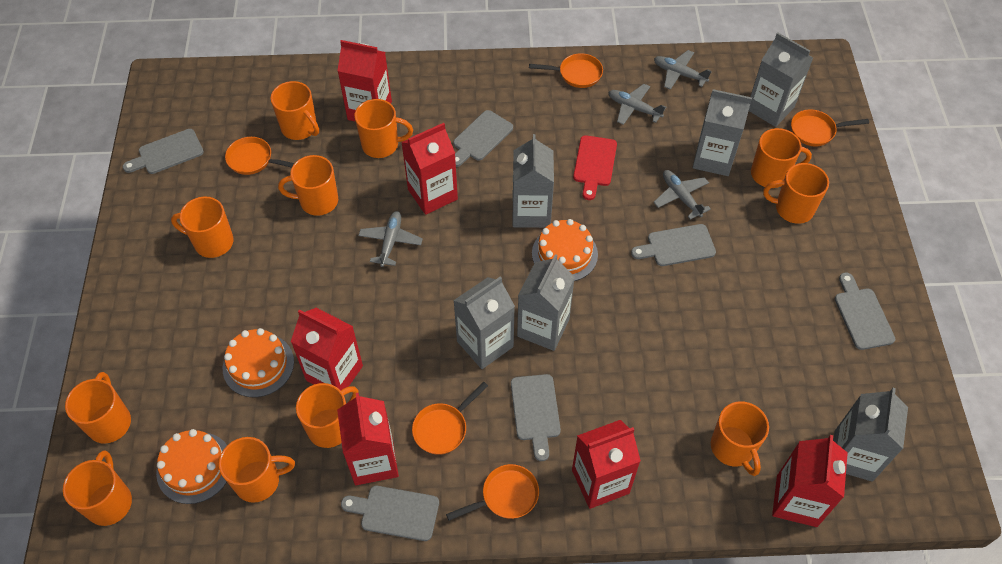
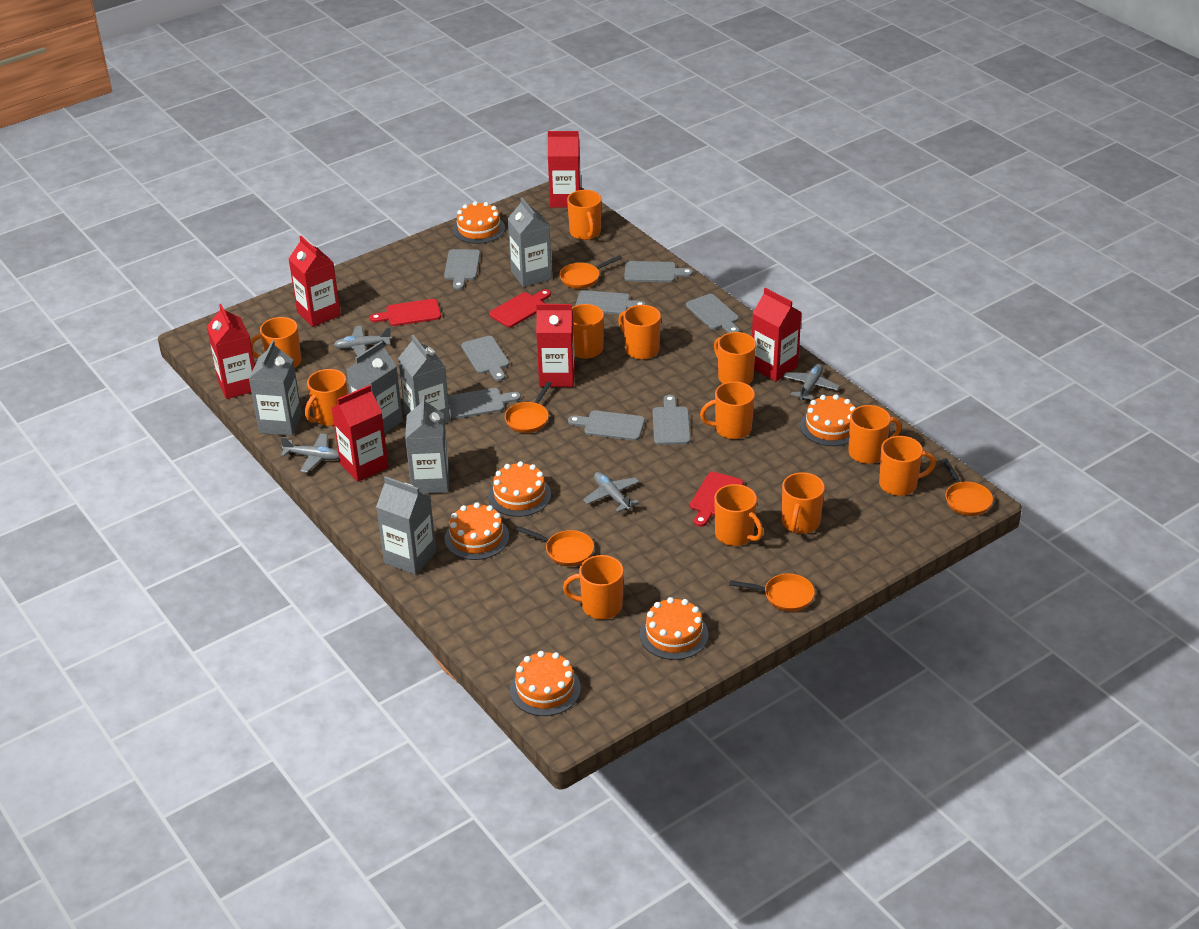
grey cutting board: 6 -> 8
orange cake: 3 -> 6
orange mug: 11 -> 12
red cutting board: 1 -> 3

